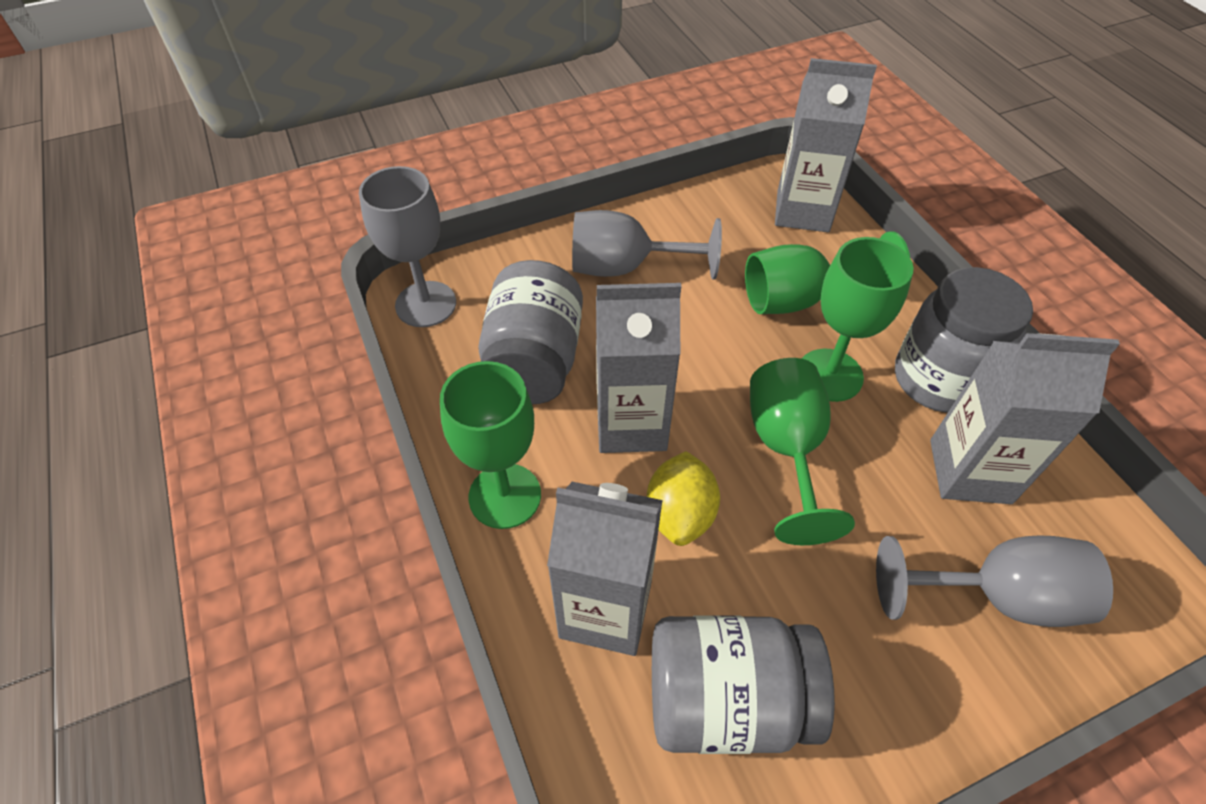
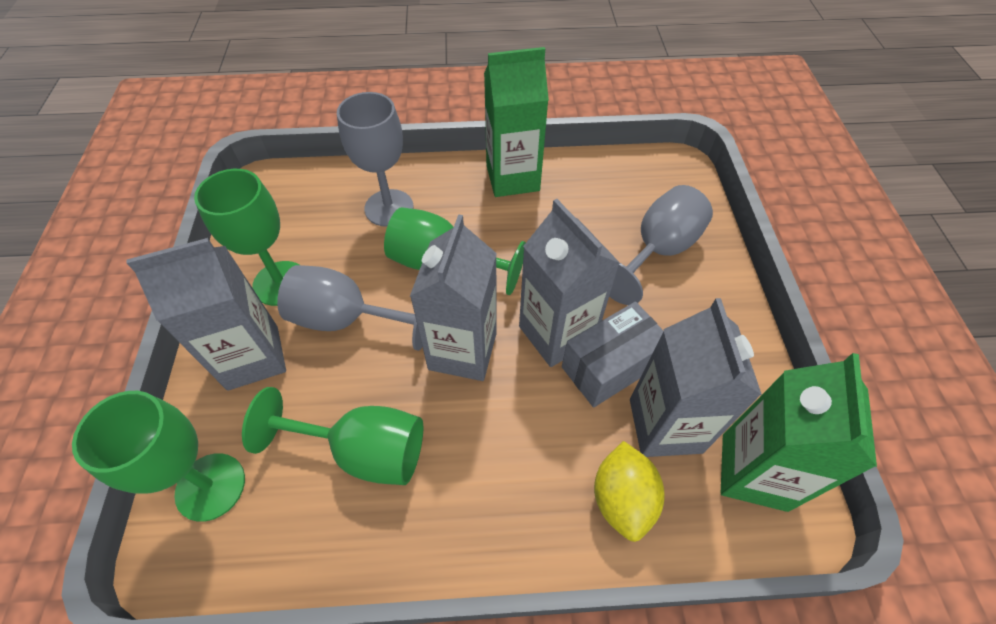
green carton: 0 -> 2
grey box: 0 -> 1
grey jar: 3 -> 0

